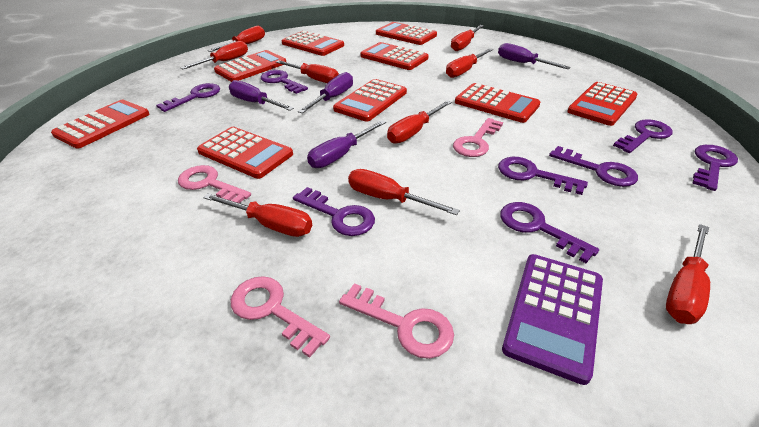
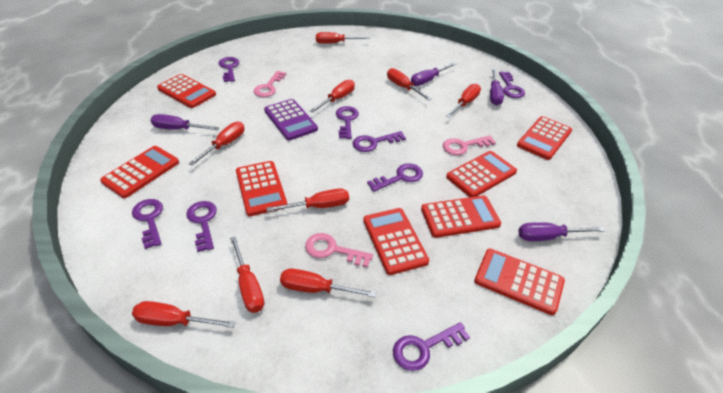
pink key: 4 -> 3
red calculator: 9 -> 8

